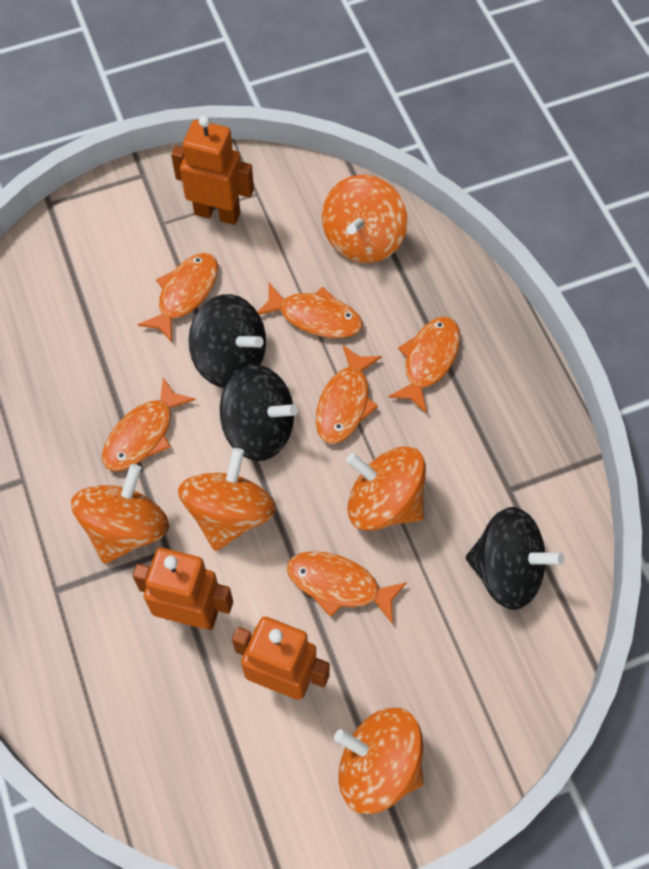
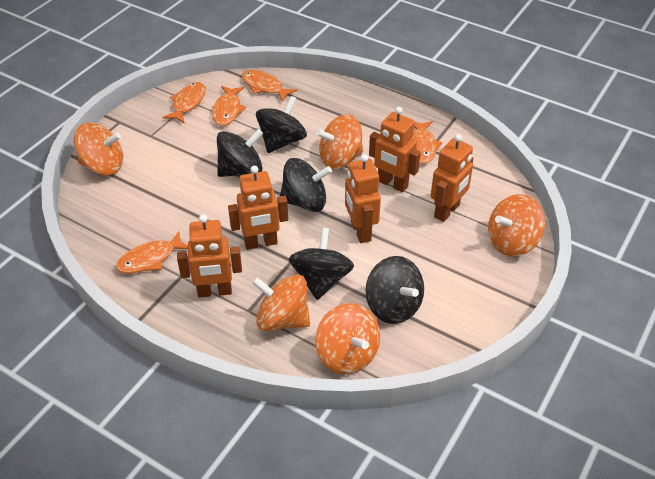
black spinning top: 3 -> 5
orange fish: 6 -> 5
orange robot: 3 -> 5

